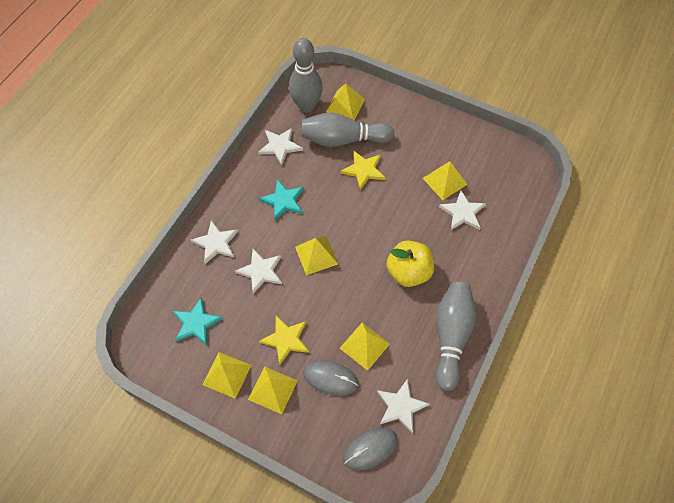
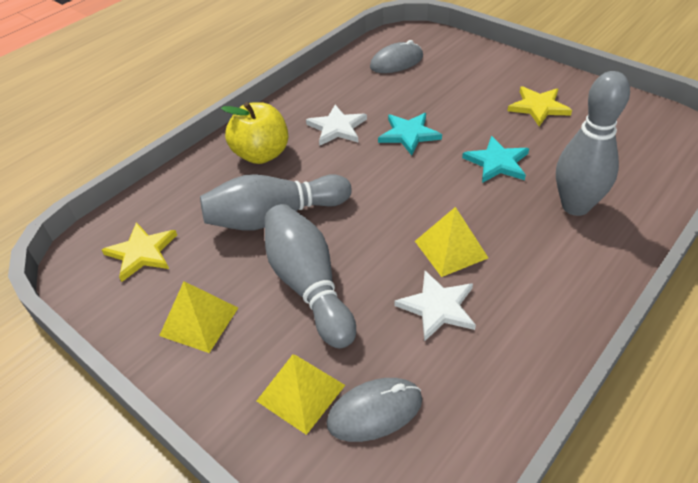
white star: 5 -> 2
yellow pyramid: 6 -> 3

